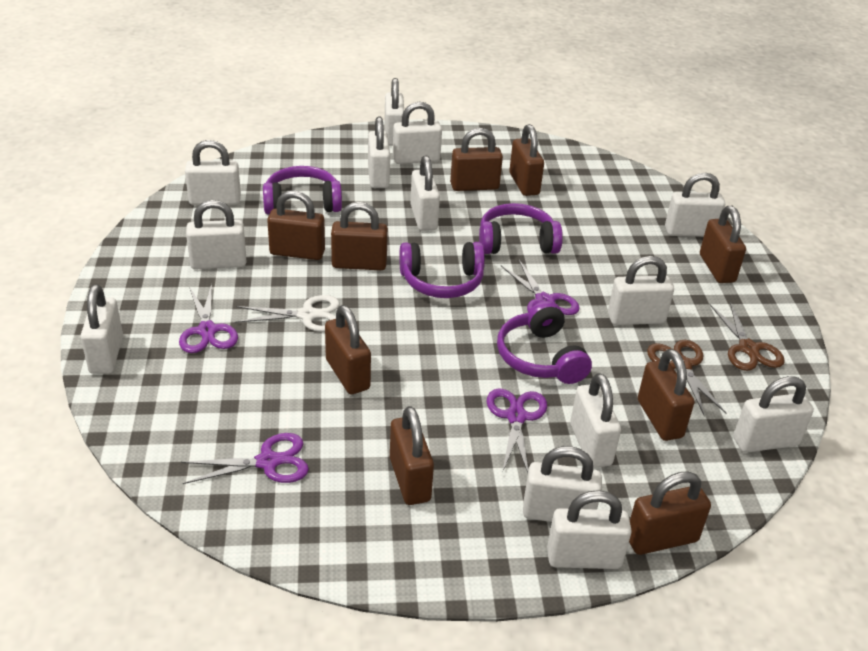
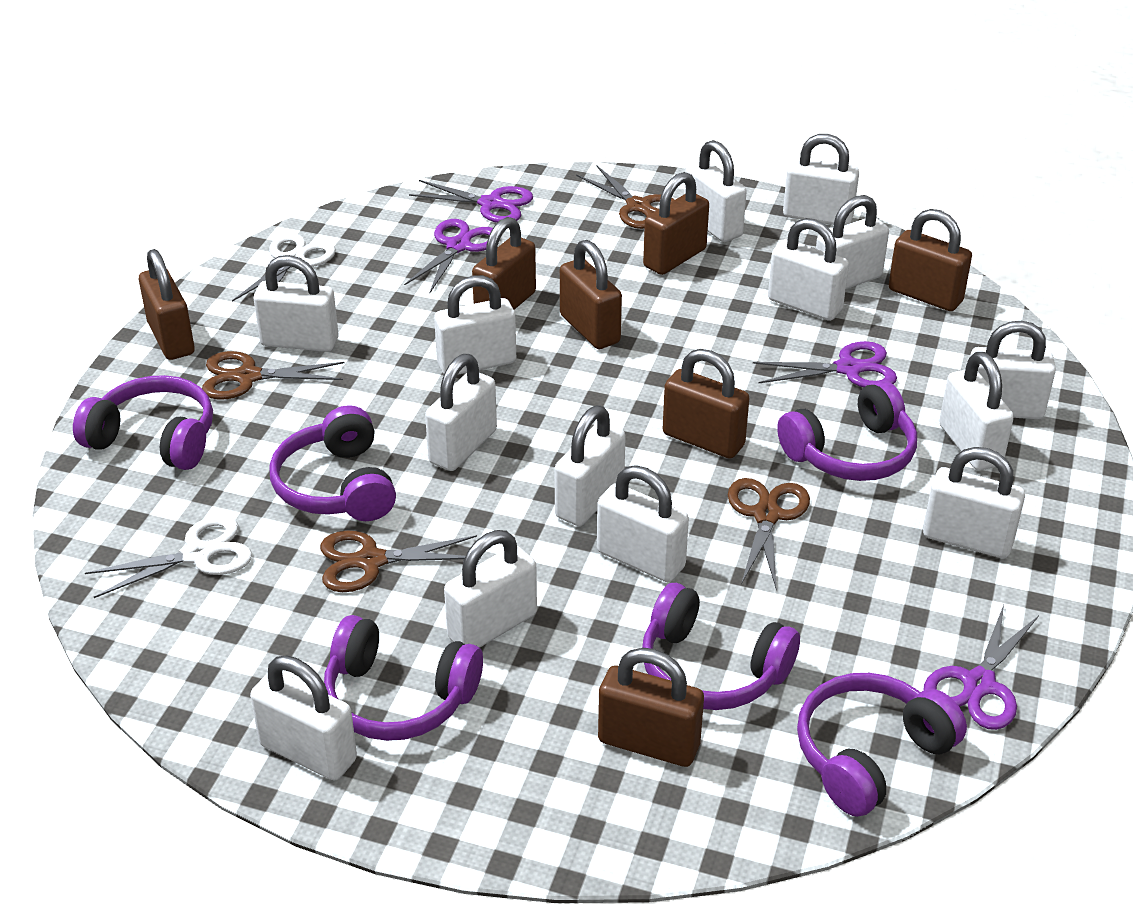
brown padlock: 9 -> 7
brown scissors: 2 -> 4
purple headphones: 4 -> 6
white padlock: 13 -> 14
white scissors: 1 -> 2

